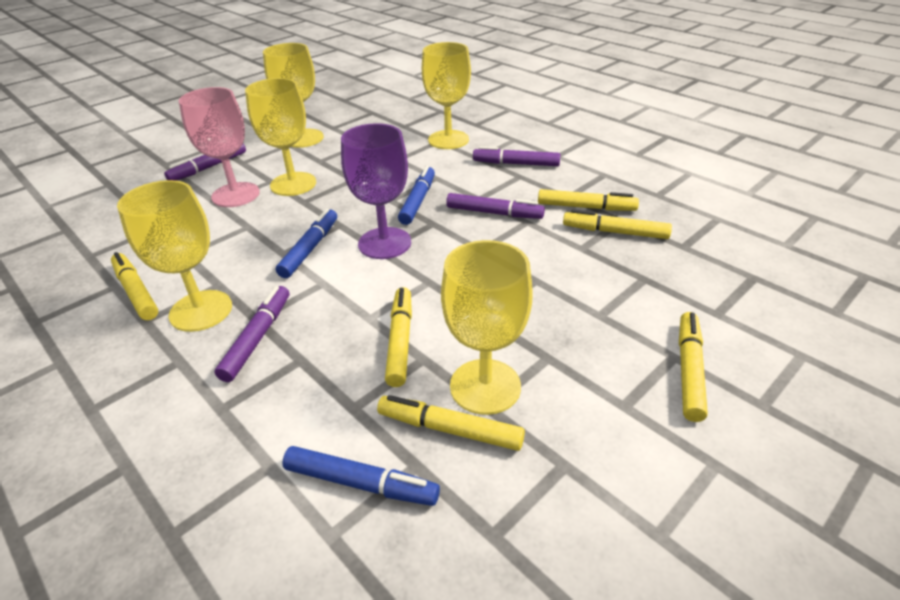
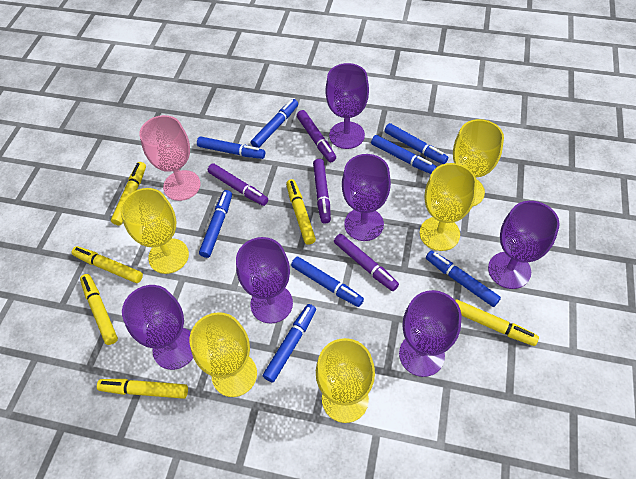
blue marker: 3 -> 8
purple goblet: 1 -> 6

